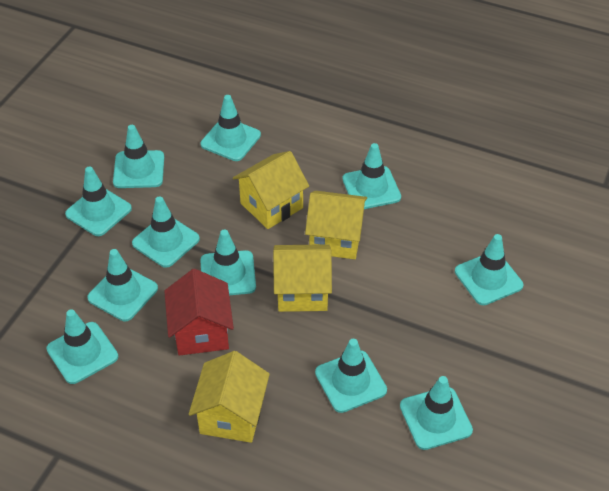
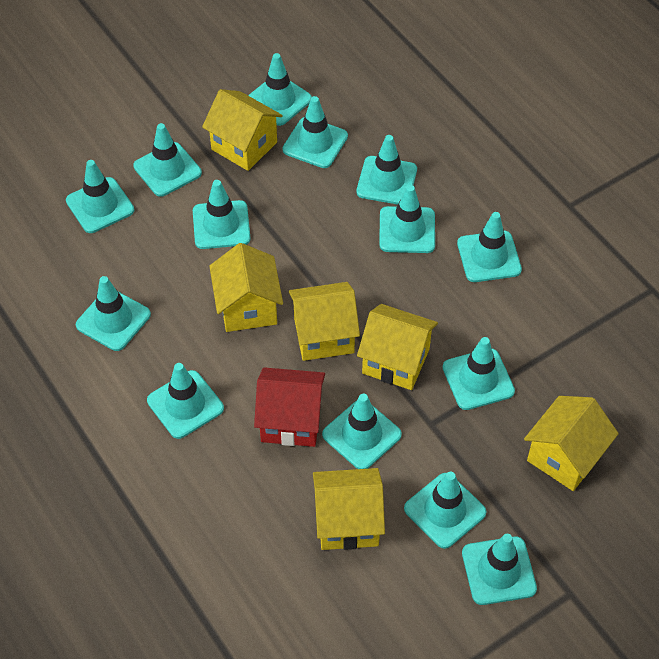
turquoise traffic cone: 11 -> 14
yellow house: 4 -> 6

